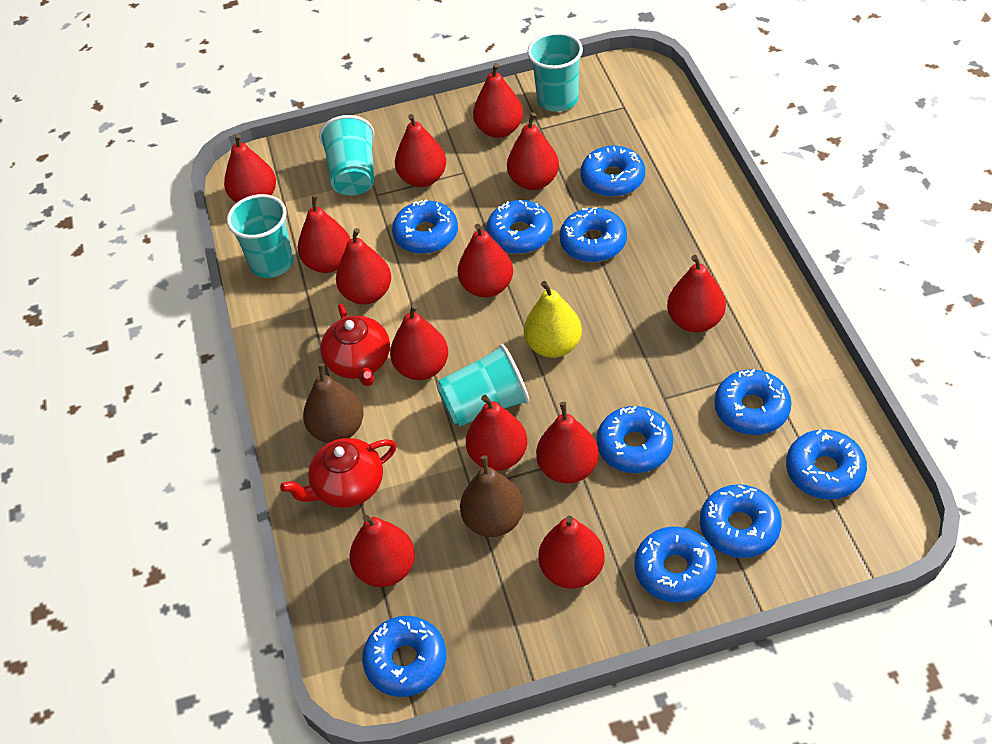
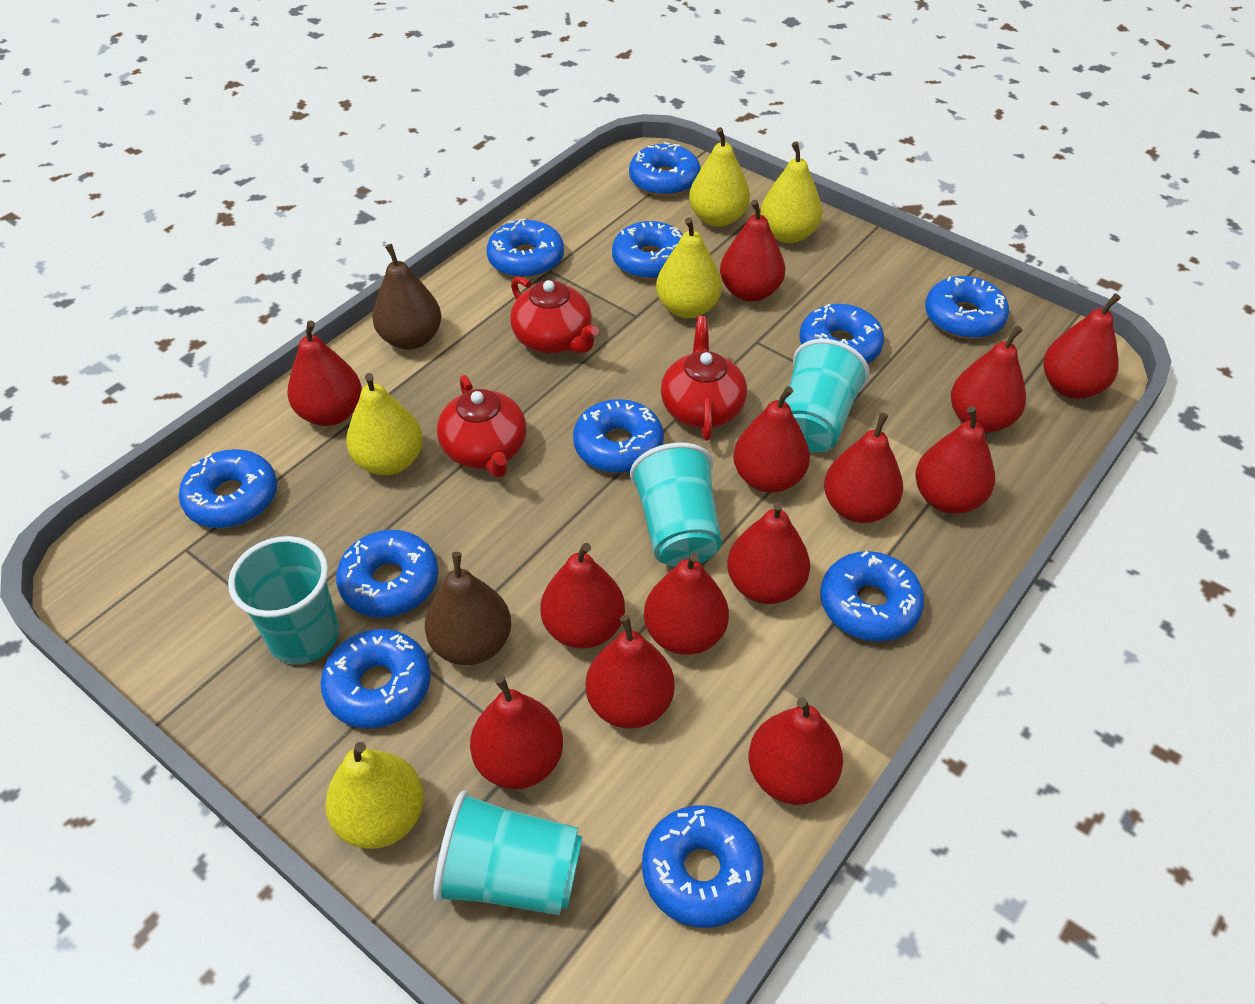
blue donut: 10 -> 11
red teapot: 2 -> 3
yellow pear: 1 -> 5

